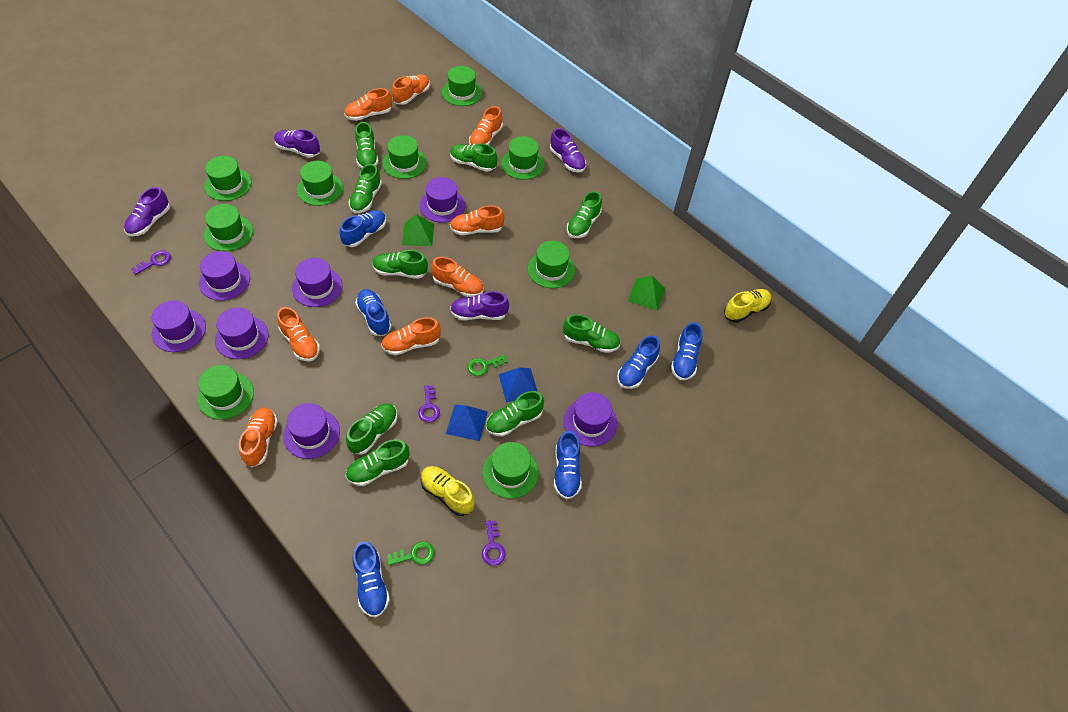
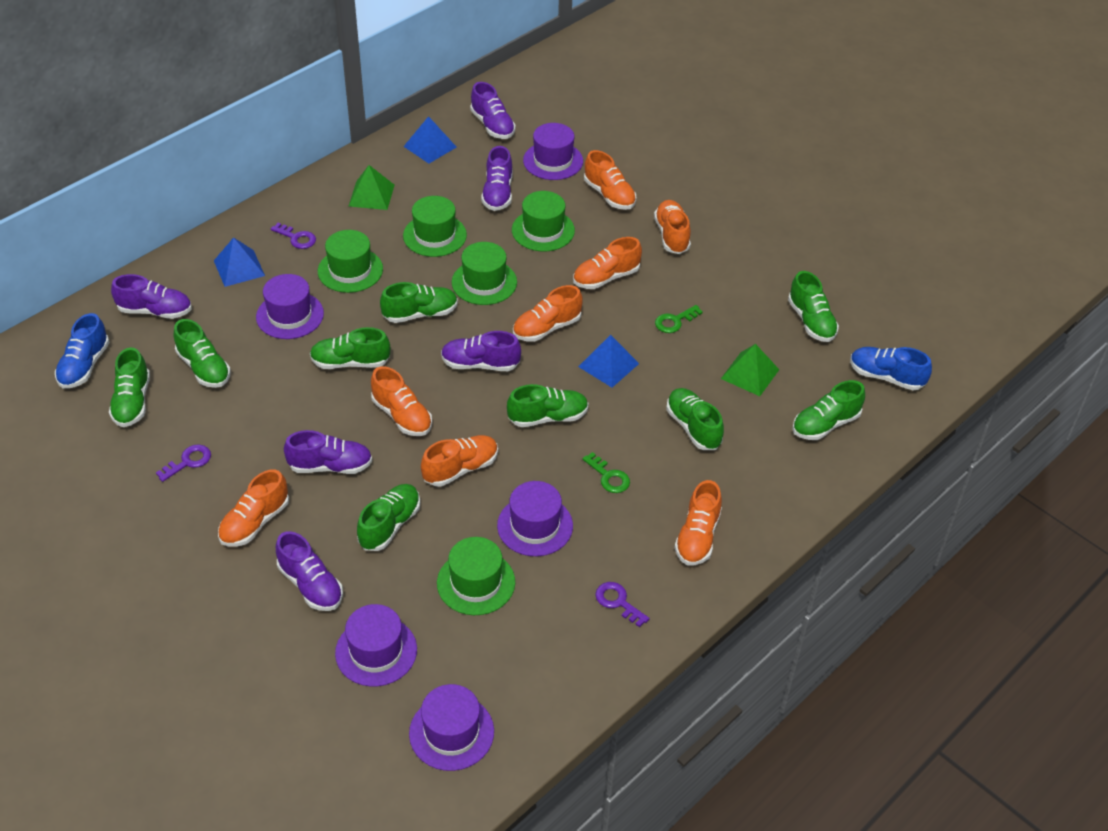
blue pyramid: 2 -> 3
blue shoe: 6 -> 2
green hat: 9 -> 5
purple hat: 7 -> 5
purple shoe: 4 -> 6
yellow shoe: 2 -> 0

